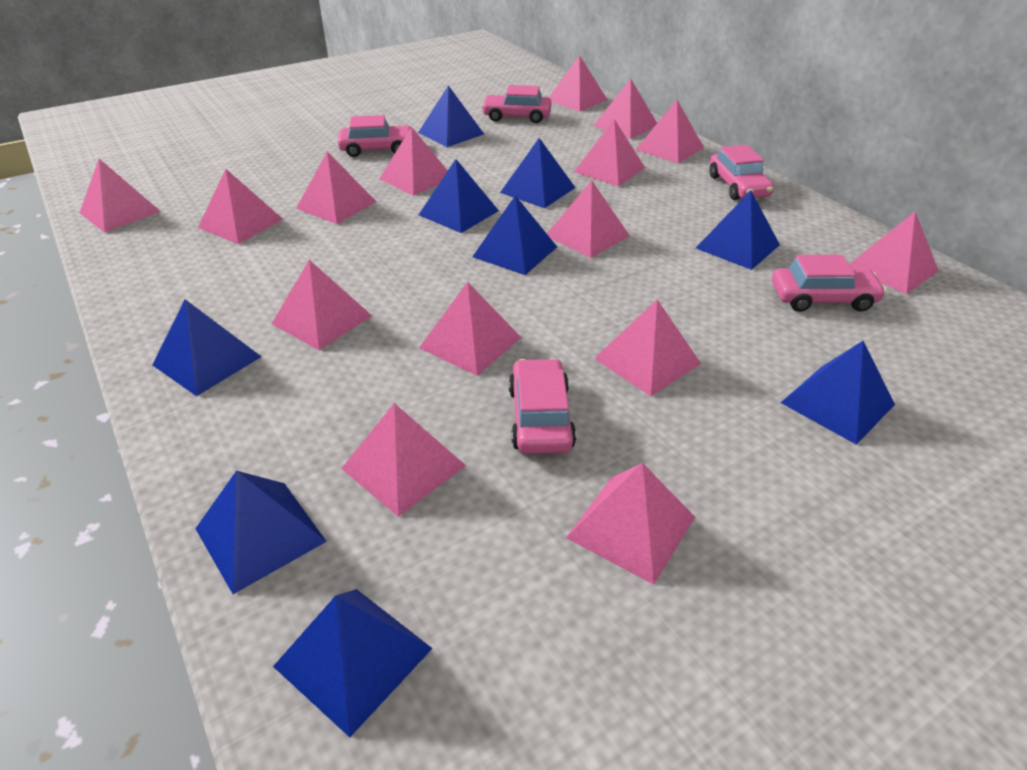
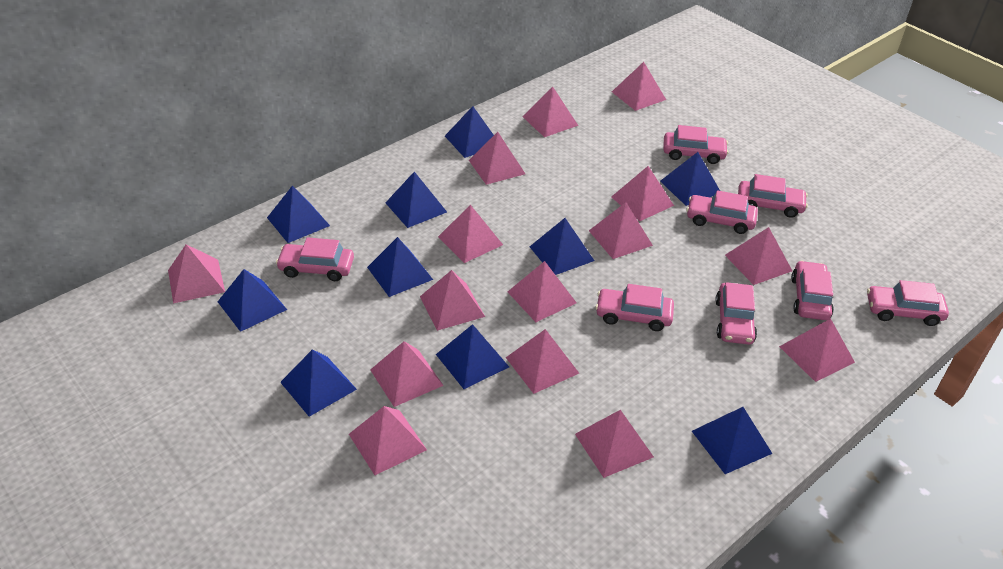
blue pyramid: 9 -> 10
pink car: 5 -> 8

